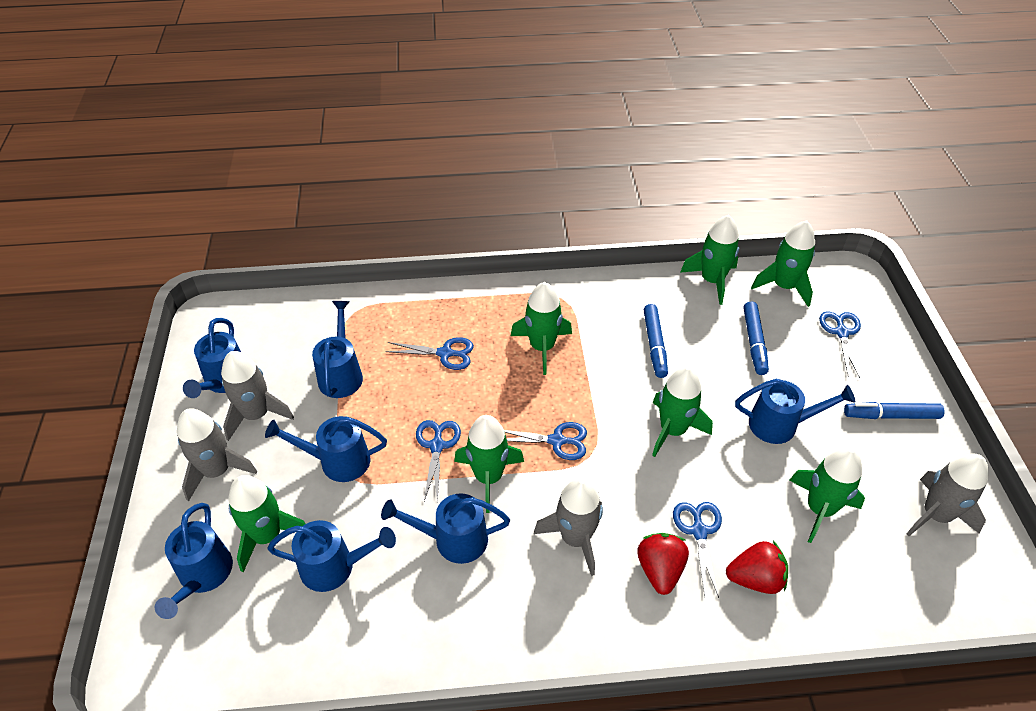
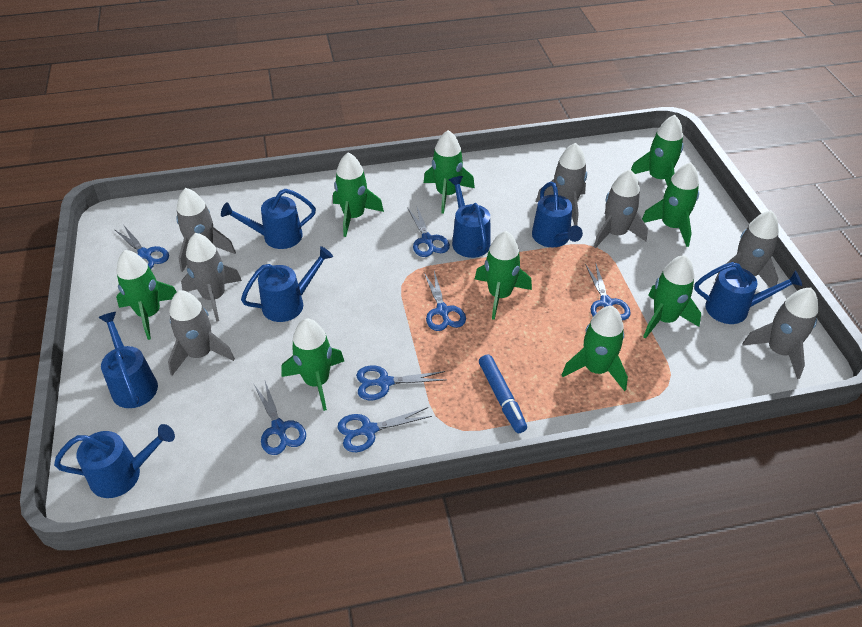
blue marker: 3 -> 1
blue scissors: 5 -> 7
green rocket: 7 -> 9
grey rocket: 4 -> 7
red strawberry: 2 -> 0

